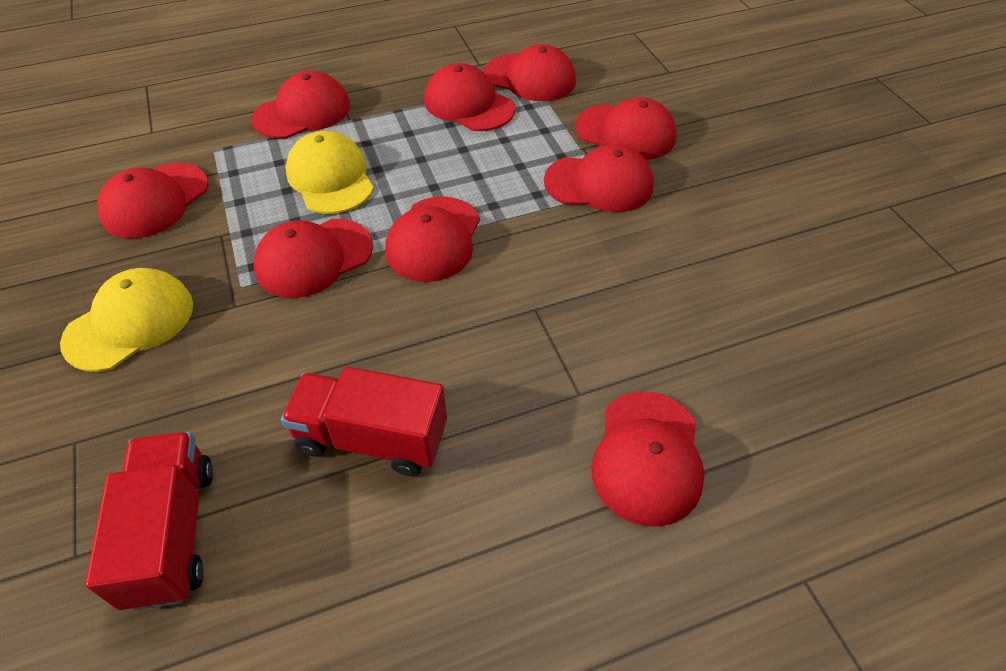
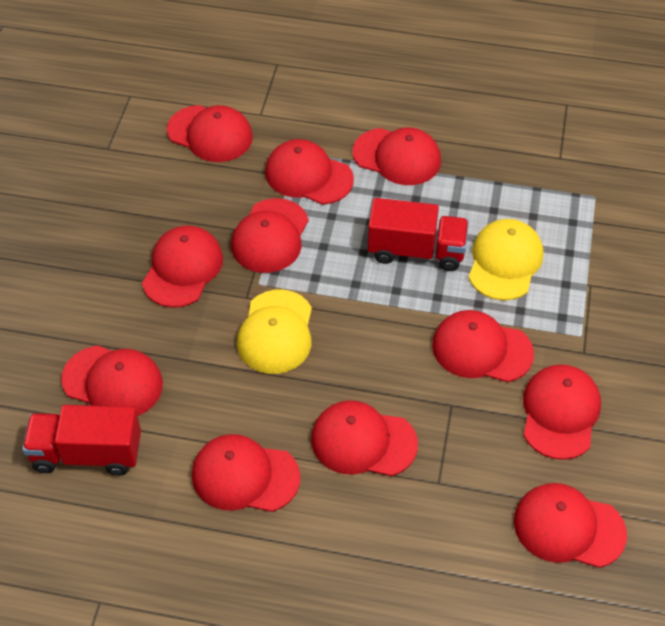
red cap: 9 -> 11

